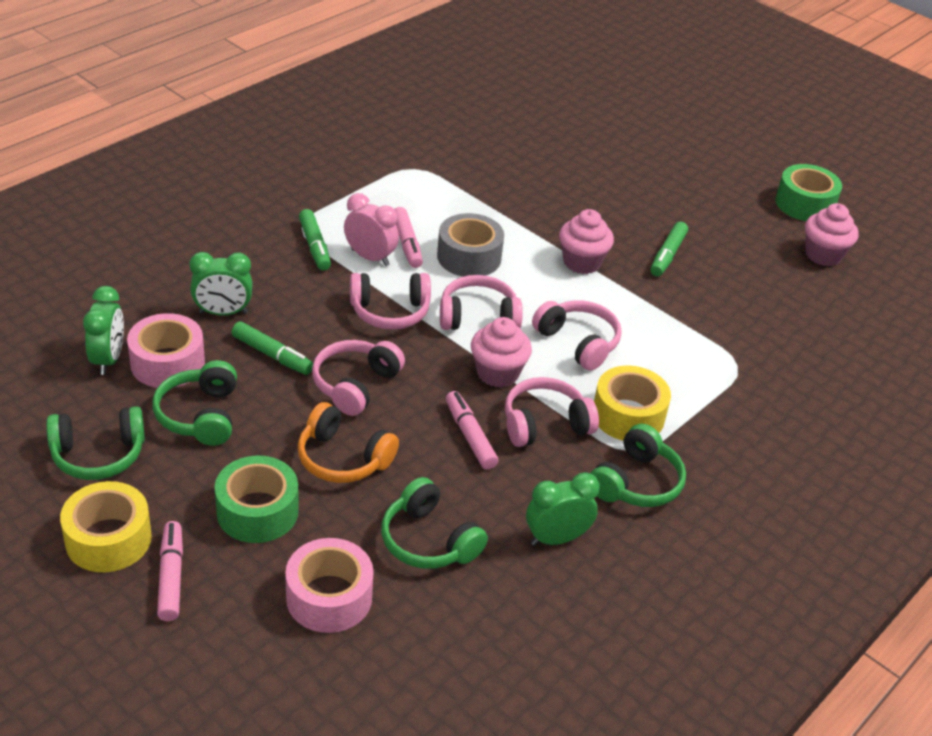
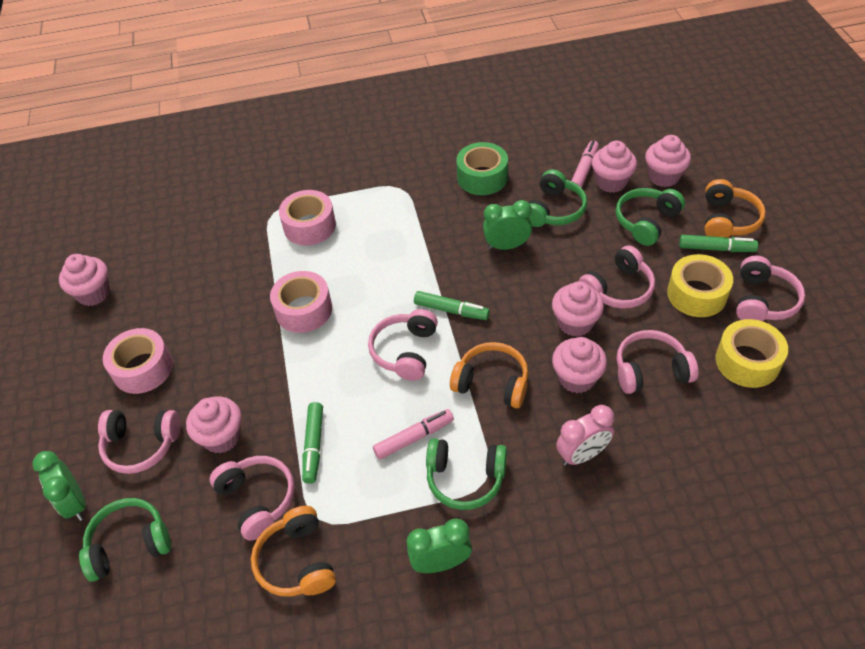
green tape: 2 -> 1
grey tape: 1 -> 0
orange headphones: 1 -> 3
pink cupcake: 3 -> 6
pink headphones: 5 -> 6
pink marker: 3 -> 2
pink tape: 2 -> 3

